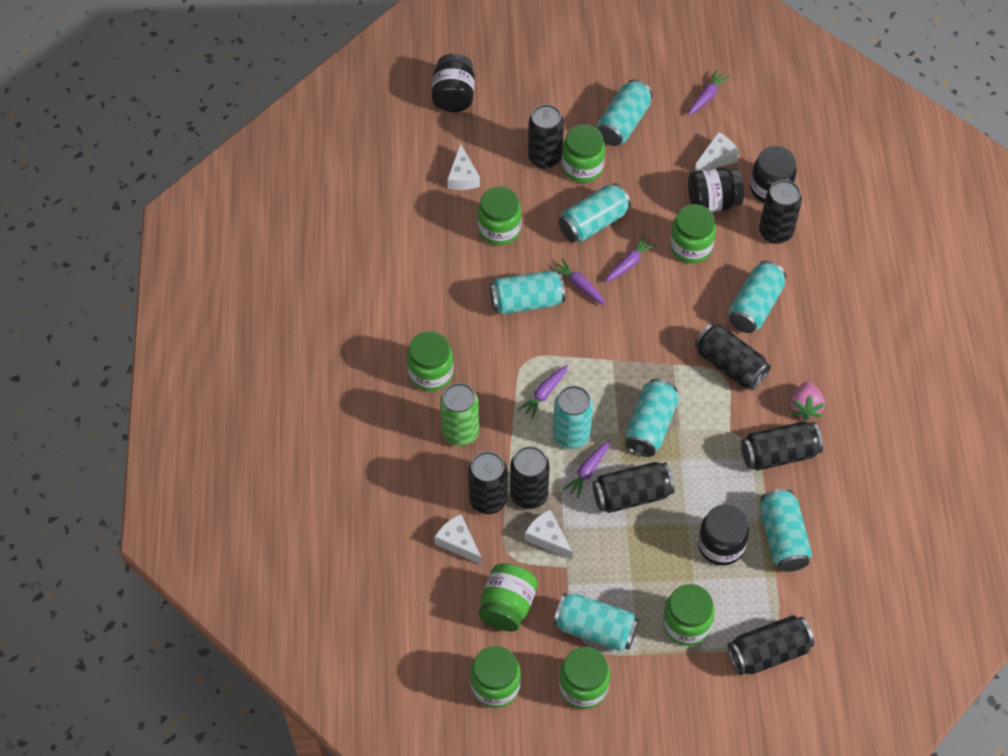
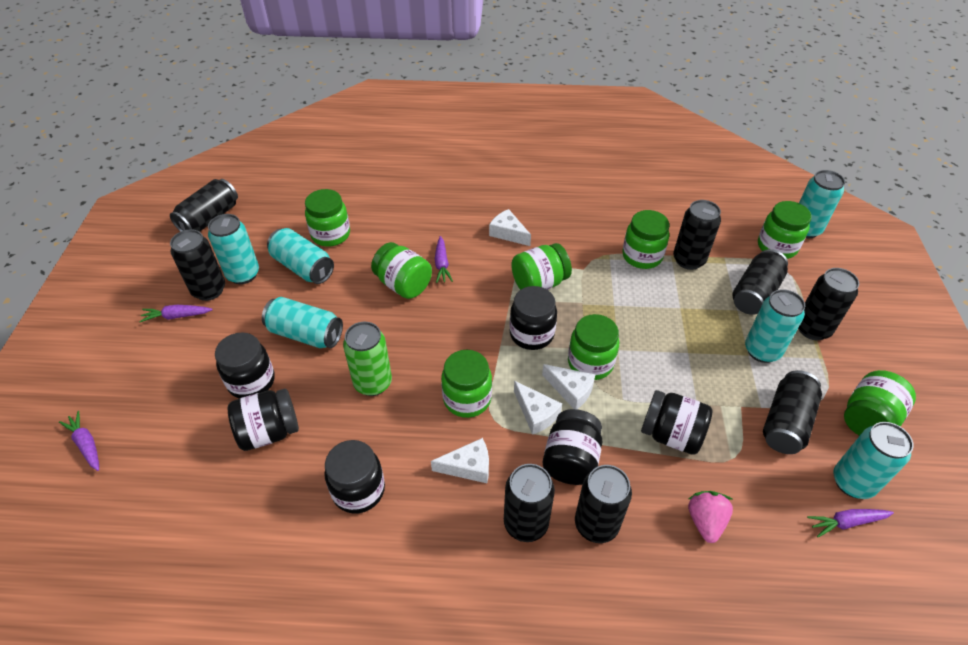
black jar: 4 -> 6
purple carrot: 5 -> 4
turquoise can: 8 -> 6

